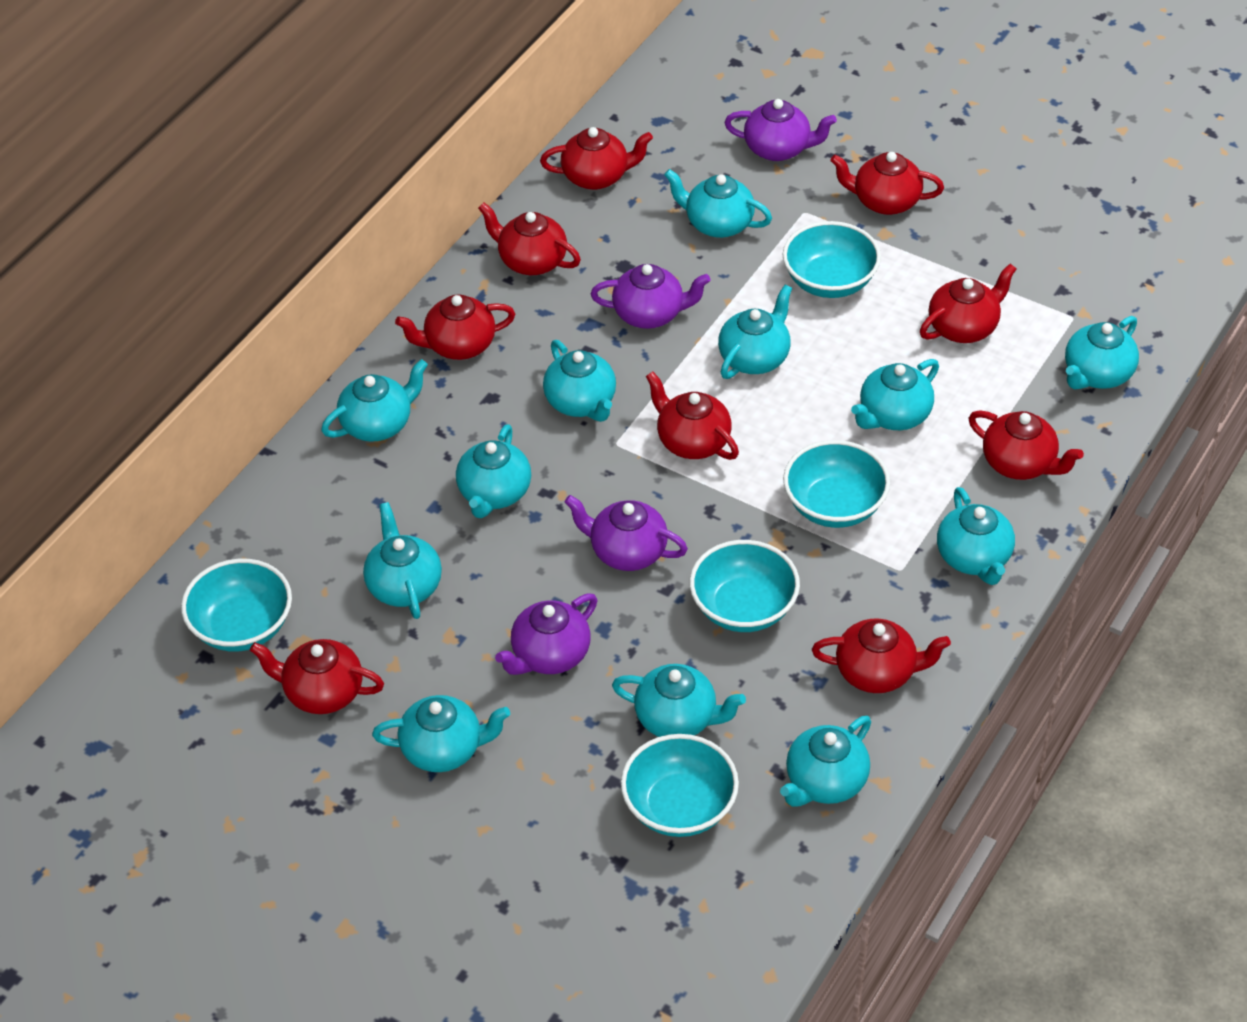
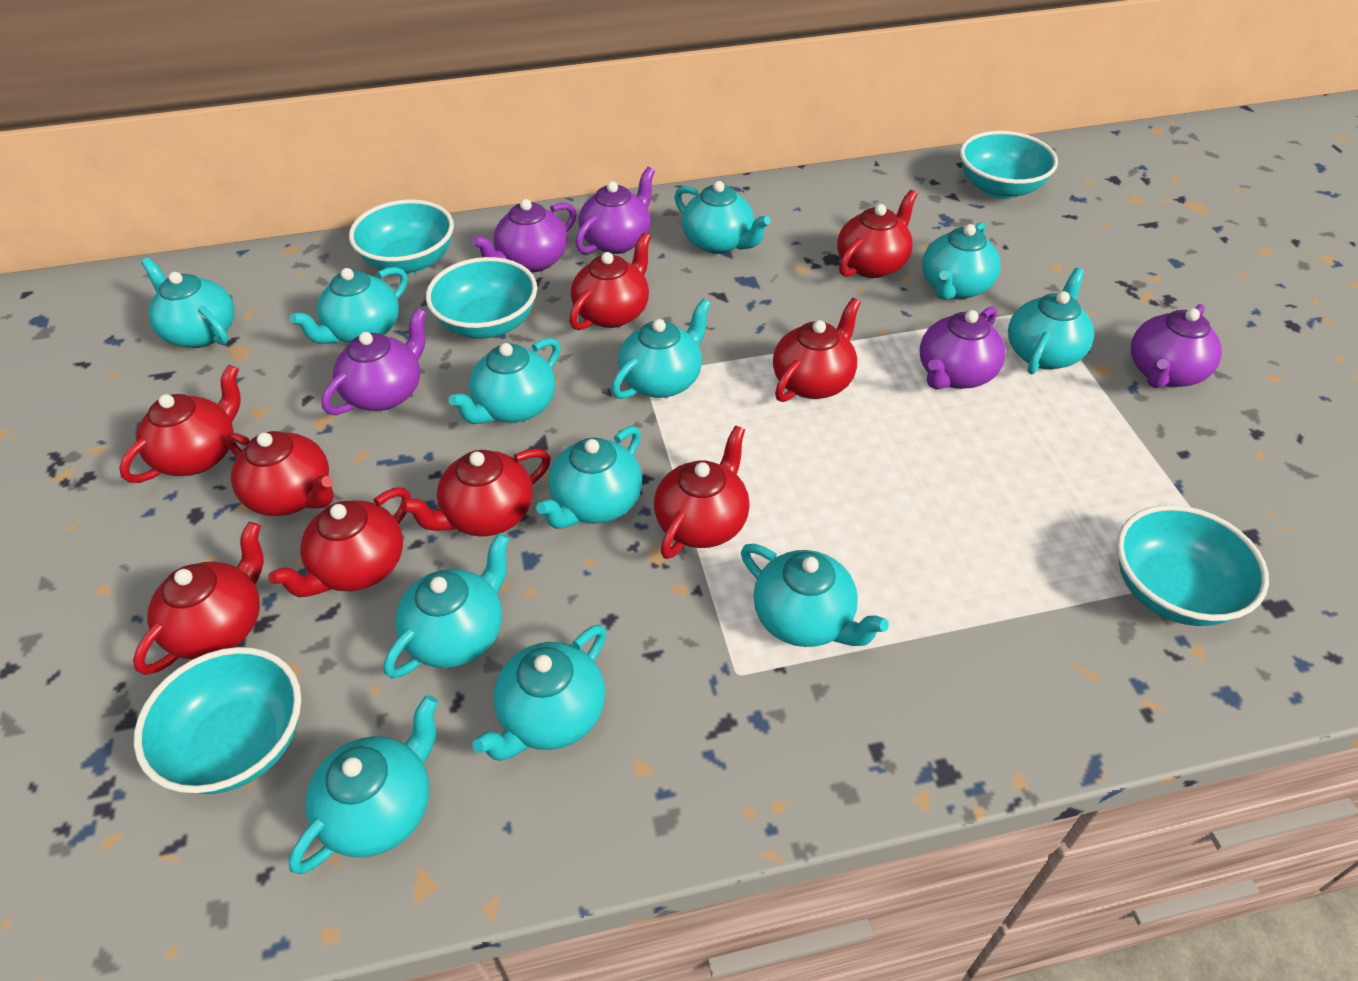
purple teapot: 4 -> 5

